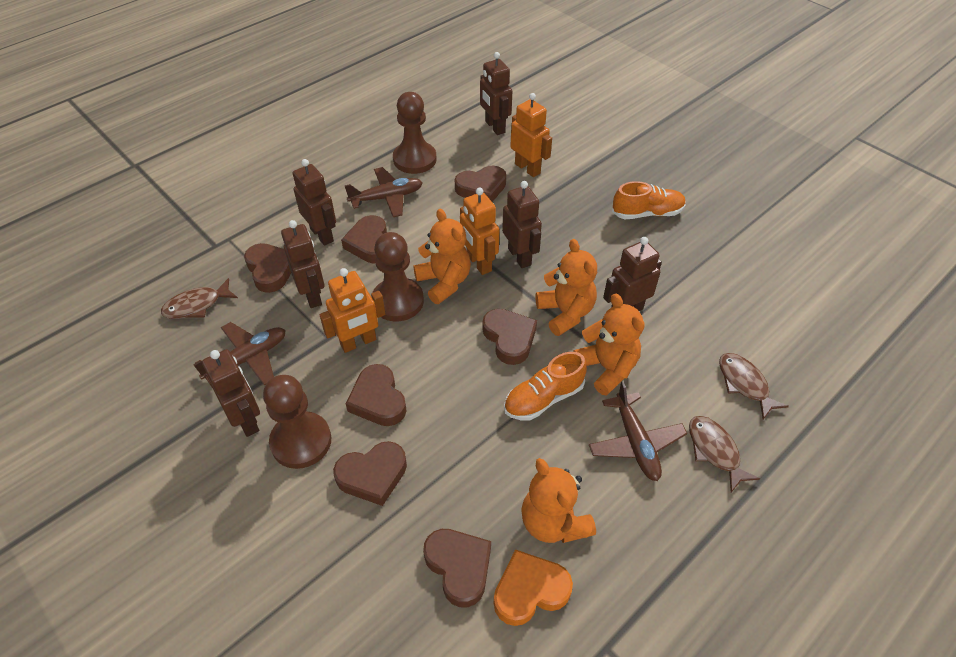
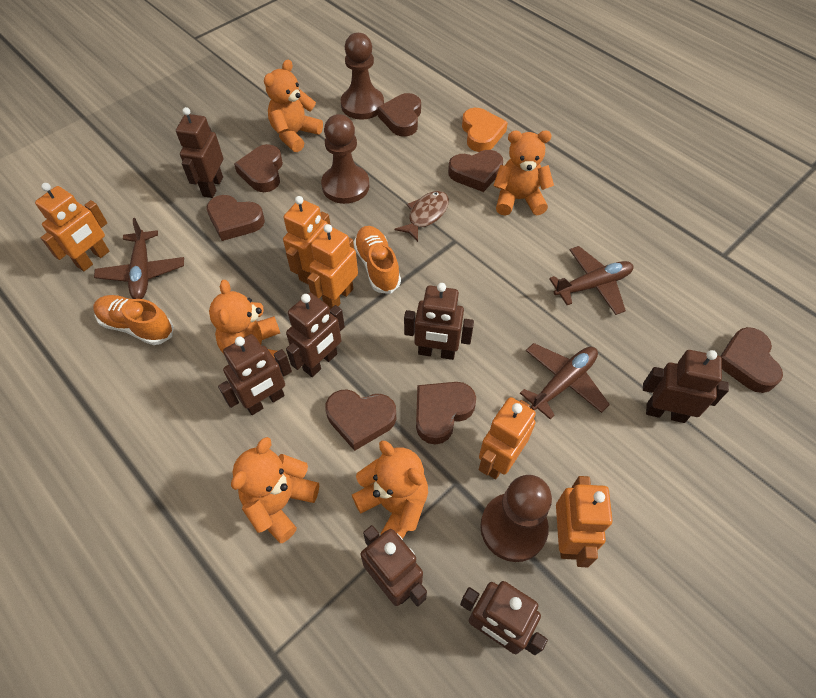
brown fish: 3 -> 1
brown robot: 6 -> 7
orange robot: 3 -> 5
orange teddy bear: 4 -> 5

